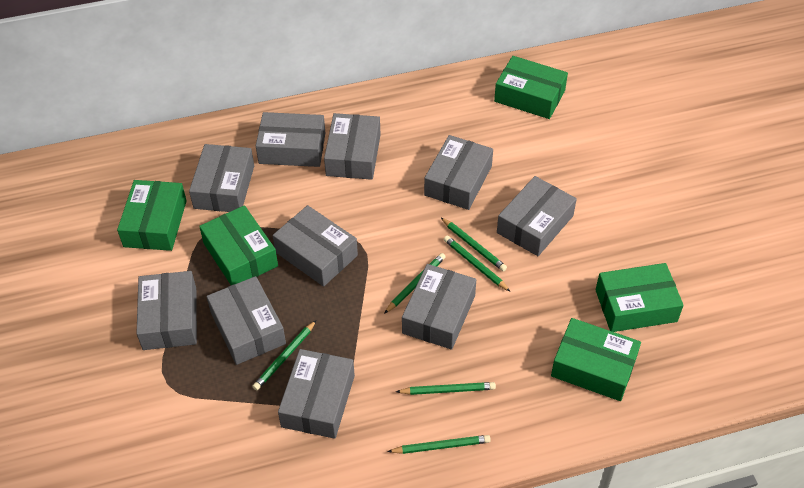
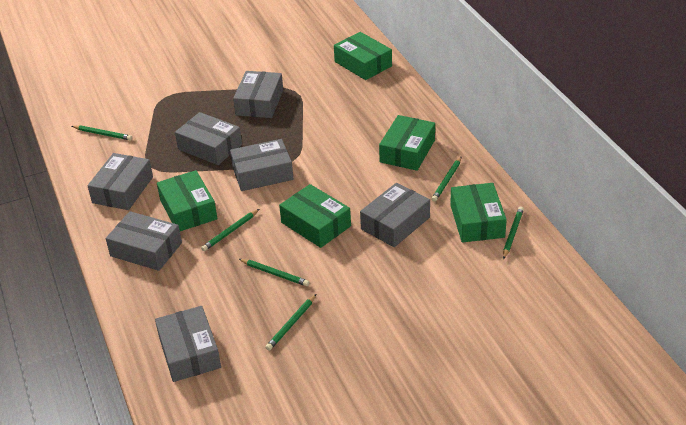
grey box: 10 -> 7

